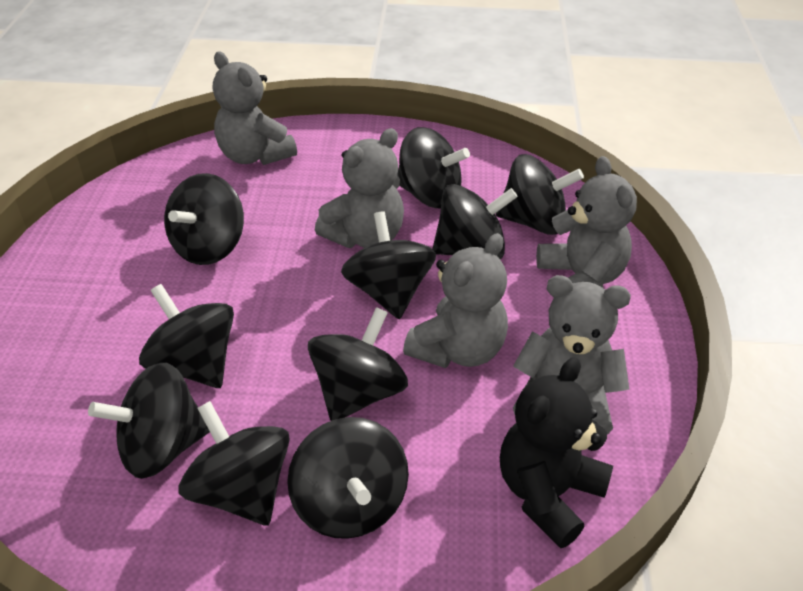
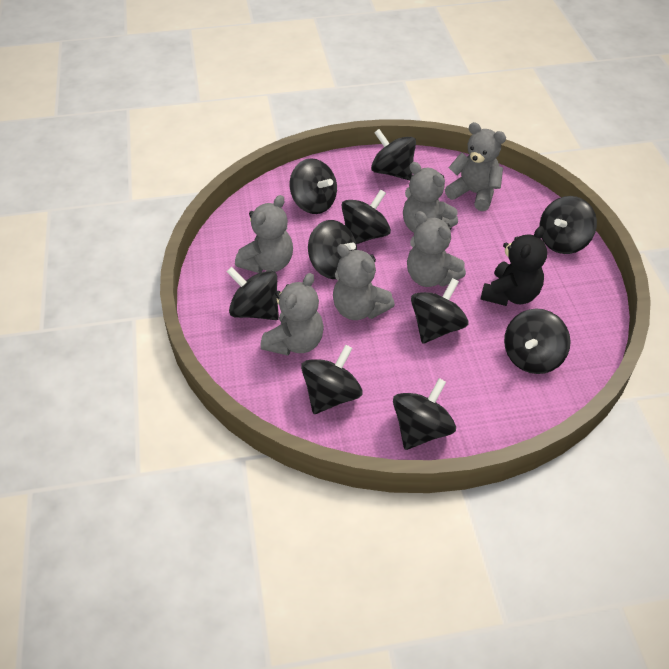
grey teddy bear: 5 -> 6

